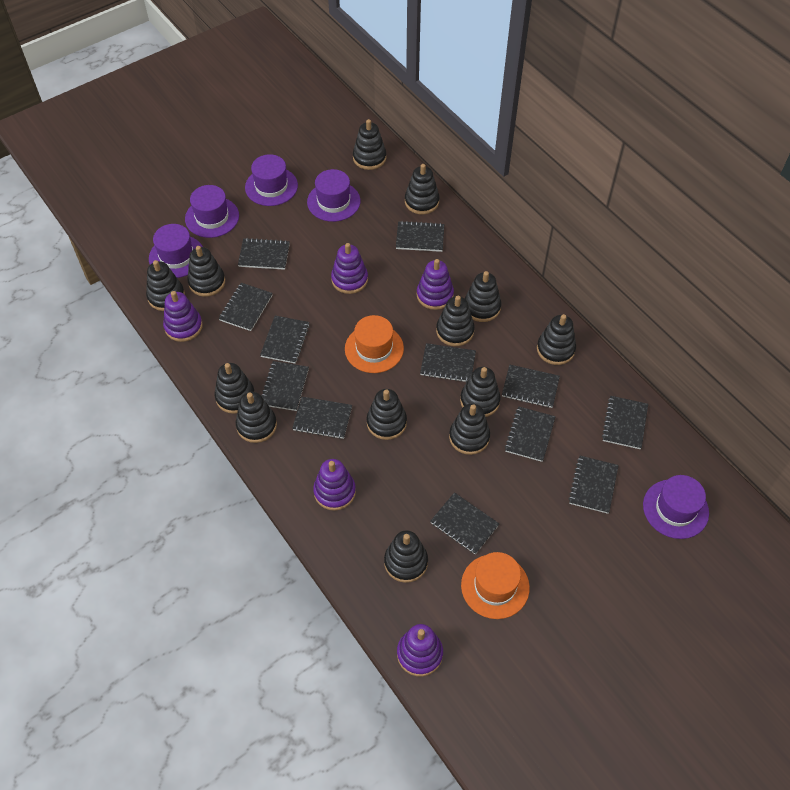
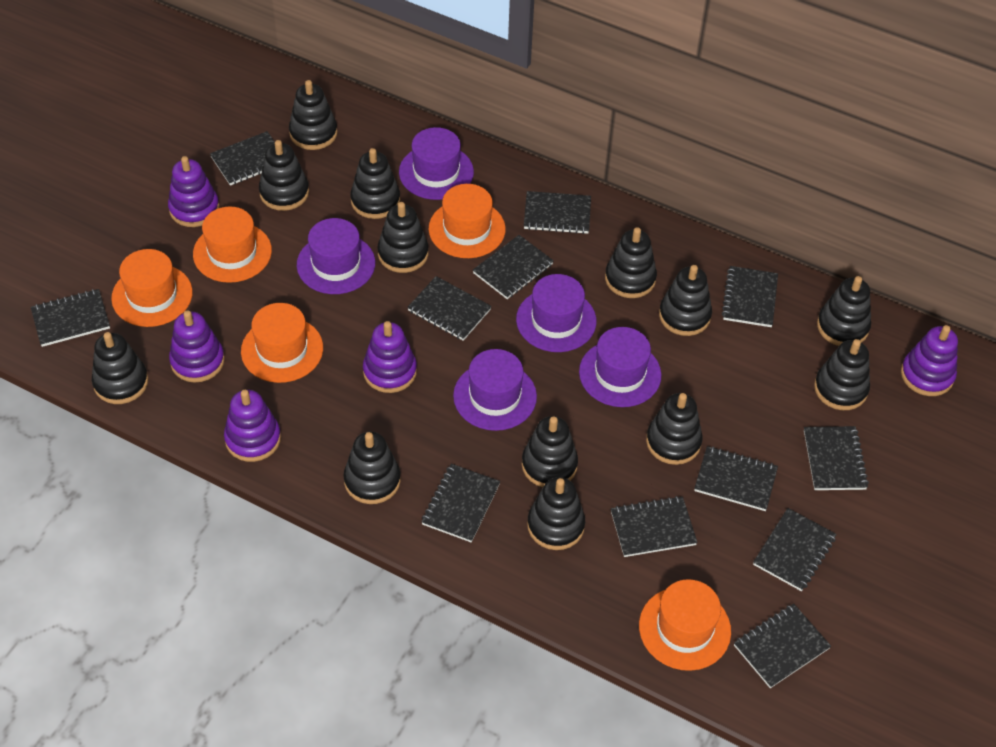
orange hat: 2 -> 5

